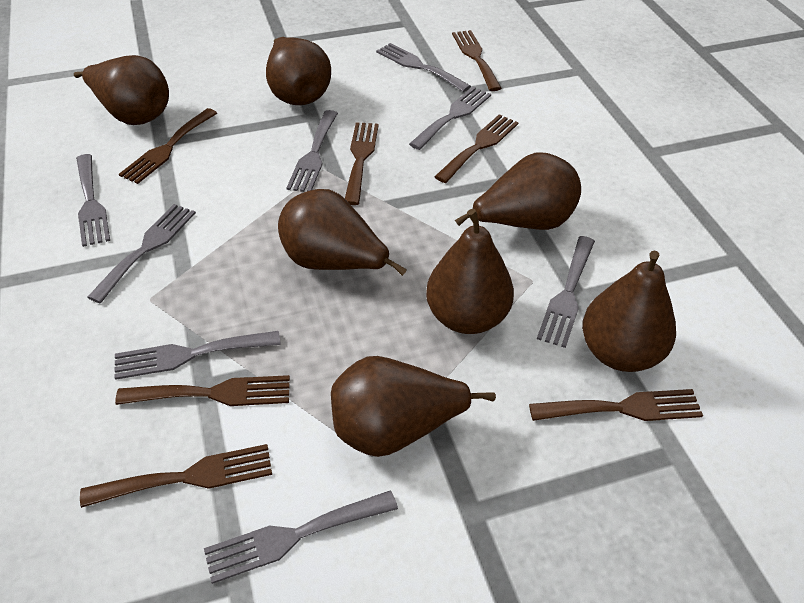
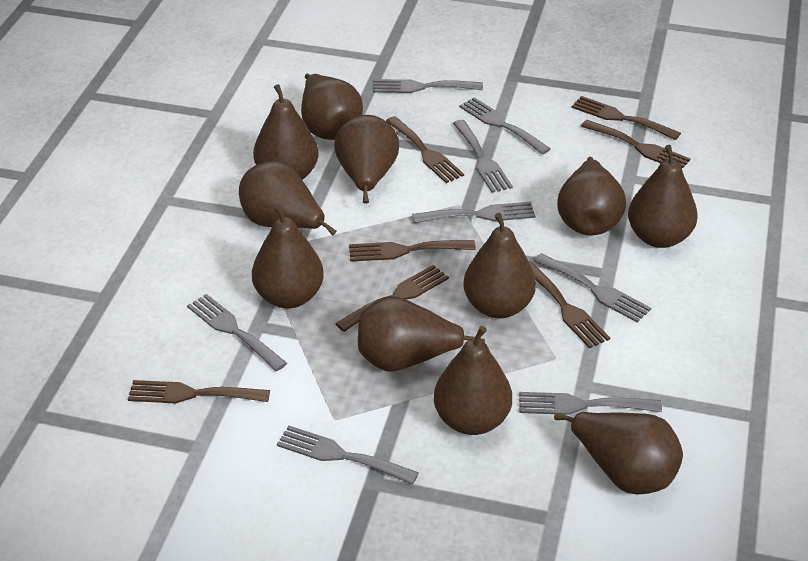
brown pear: 7 -> 11

